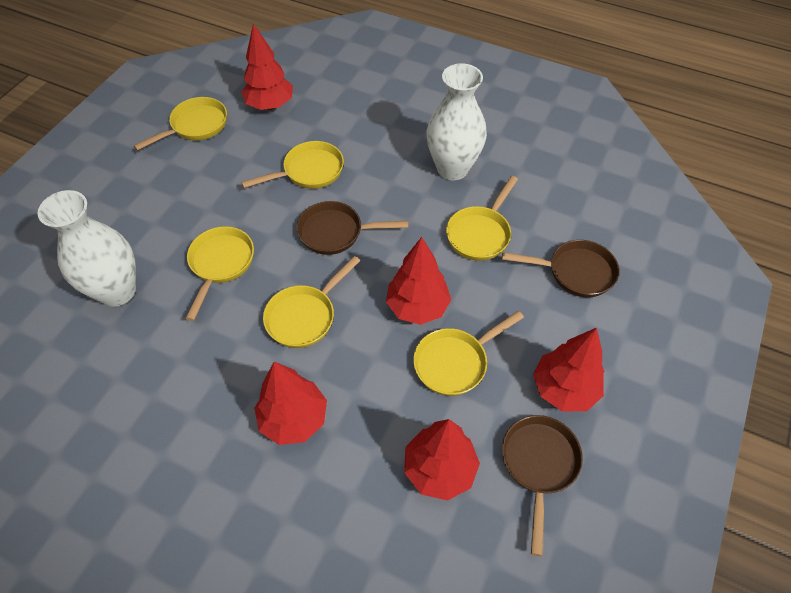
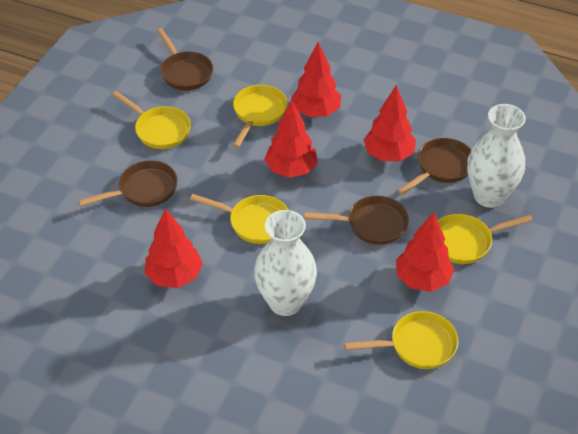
brown pan: 3 -> 4
yellow pan: 6 -> 5

